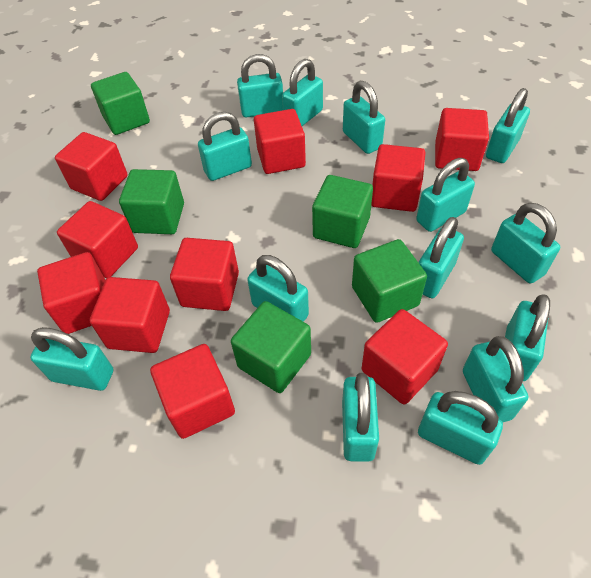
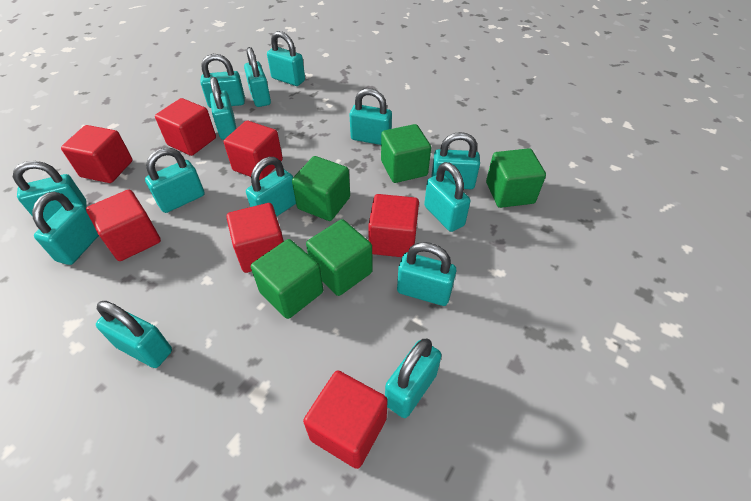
red cube: 10 -> 7

